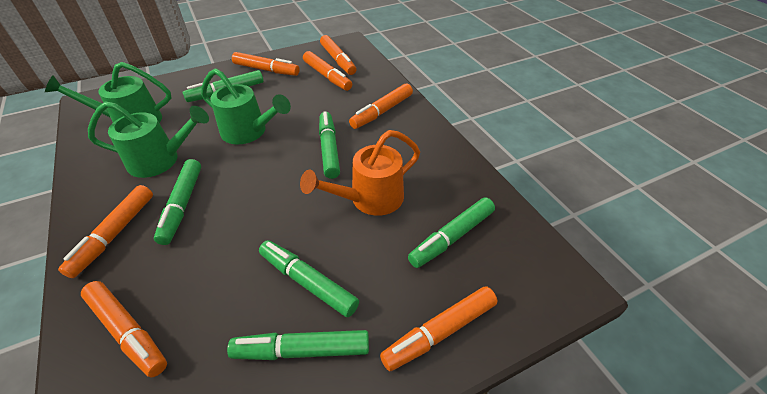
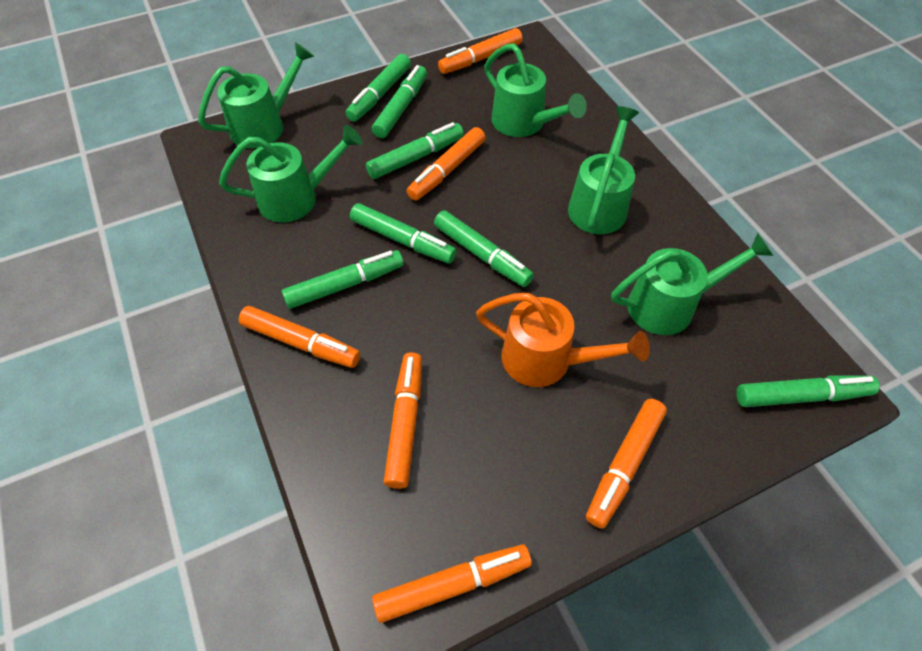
green marker: 6 -> 7
green watering can: 3 -> 5
orange marker: 7 -> 6

